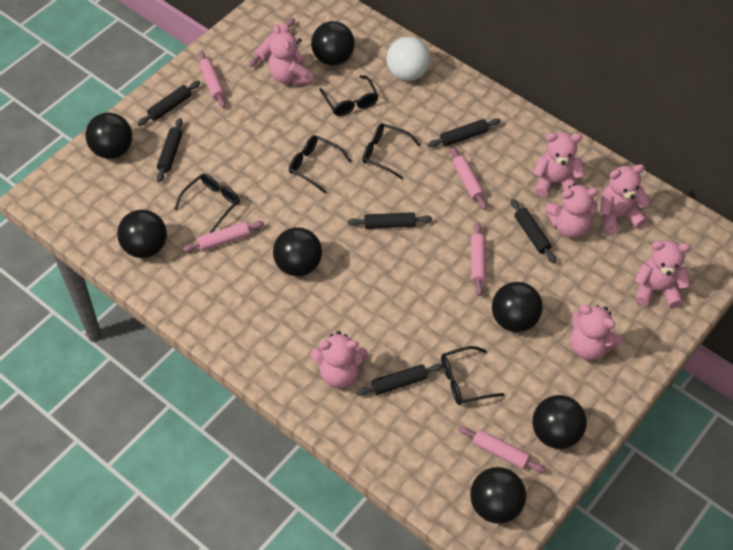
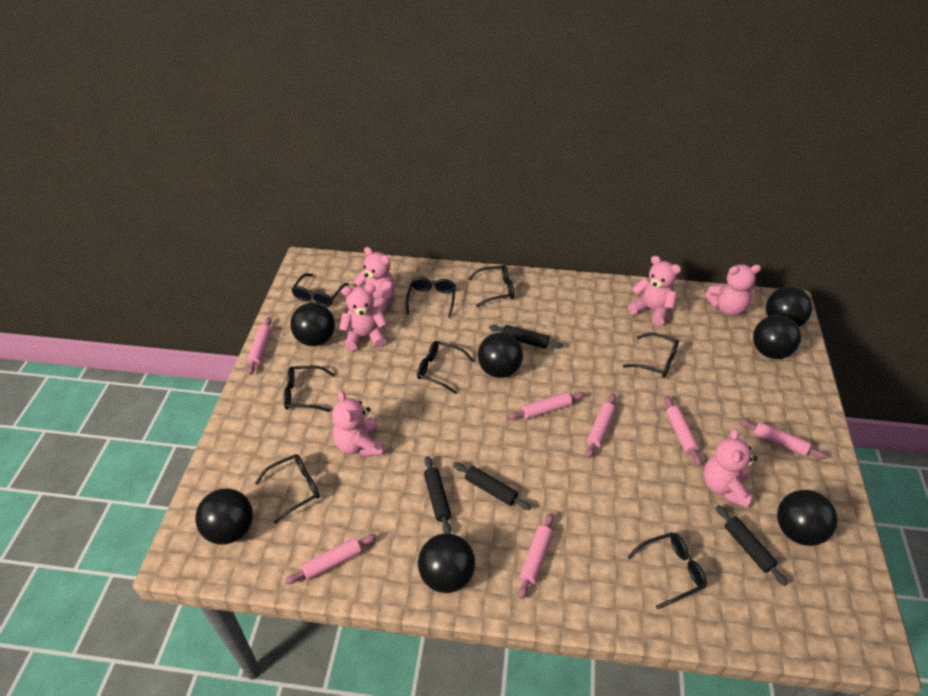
black glasses: 5 -> 8
black rolling pin: 6 -> 4
pink rolling pin: 6 -> 7
pink teddy bear: 7 -> 6
white ball: 1 -> 0

